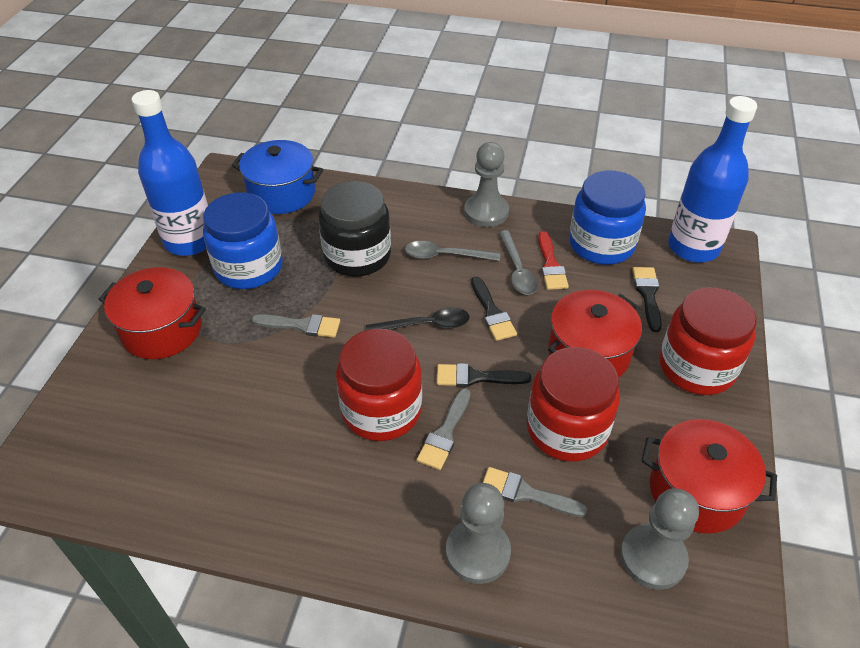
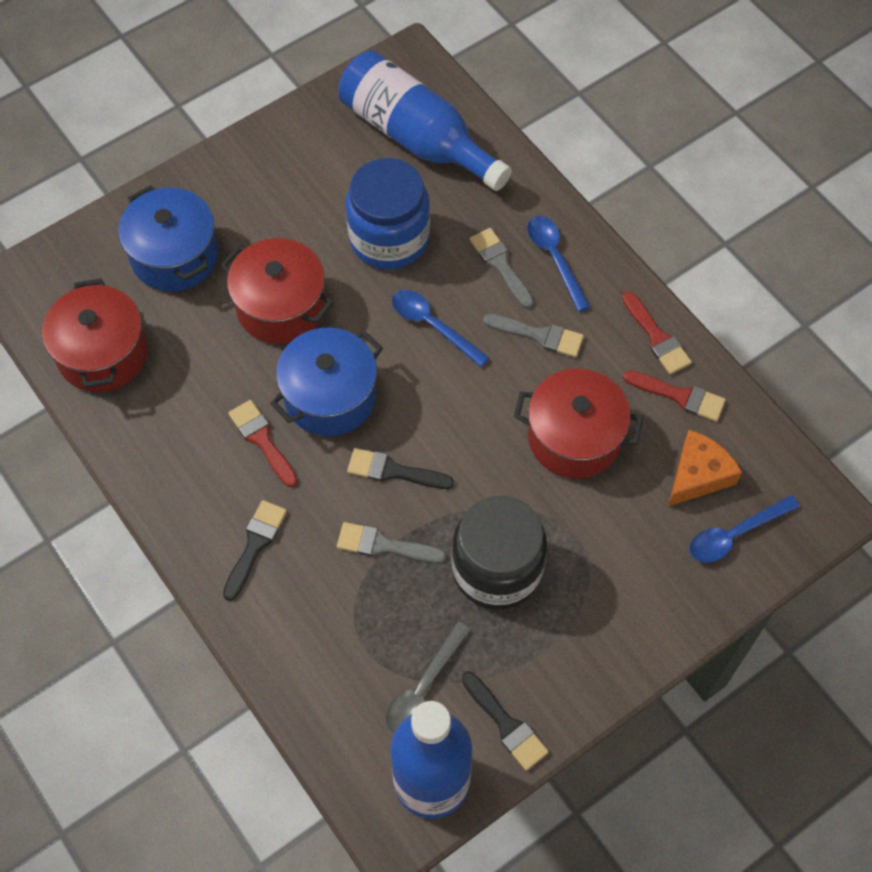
black spoon: 1 -> 0
blue jar: 2 -> 1
blue pot: 1 -> 2
blue spoon: 0 -> 3
grey pawn: 3 -> 0
grey spoon: 2 -> 1
orange cheese: 0 -> 1
red brush: 1 -> 3
red jar: 3 -> 0

